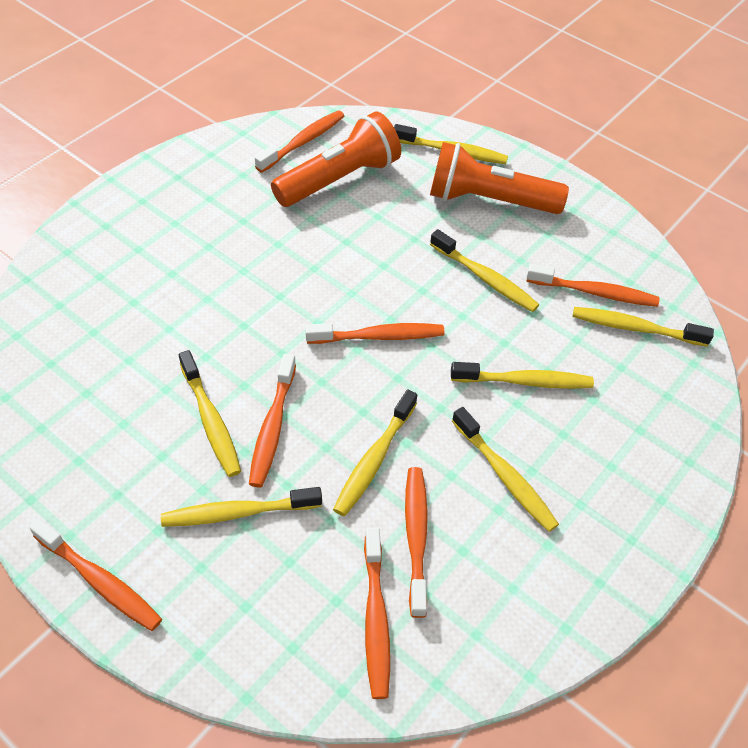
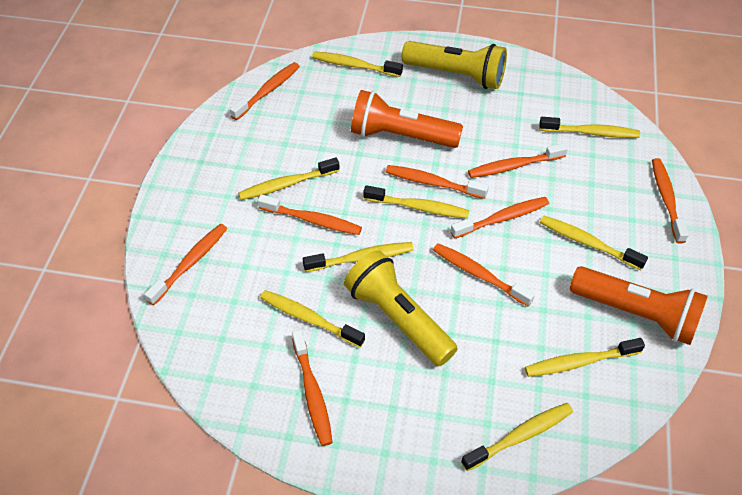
orange toothbrush: 7 -> 9
yellow flashlight: 0 -> 2
yellow toothbrush: 8 -> 9

